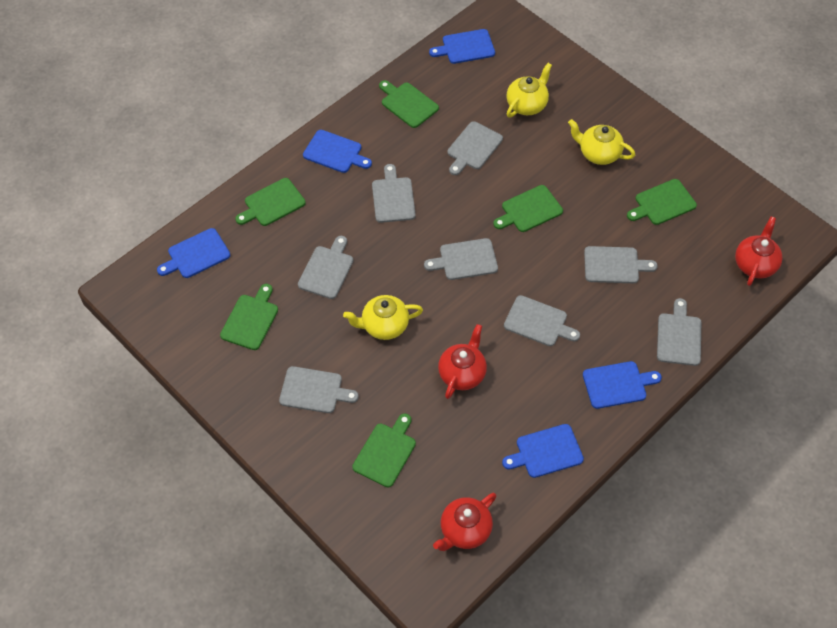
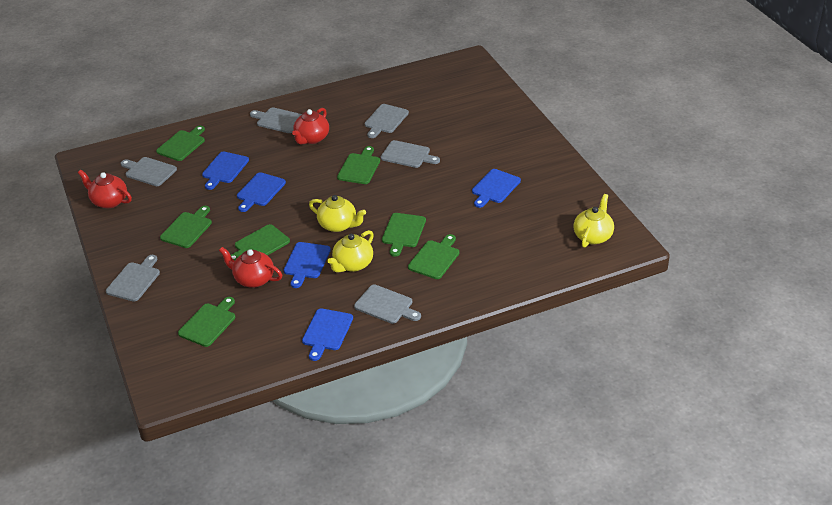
green cutting board: 6 -> 7
grey cutting board: 8 -> 6

